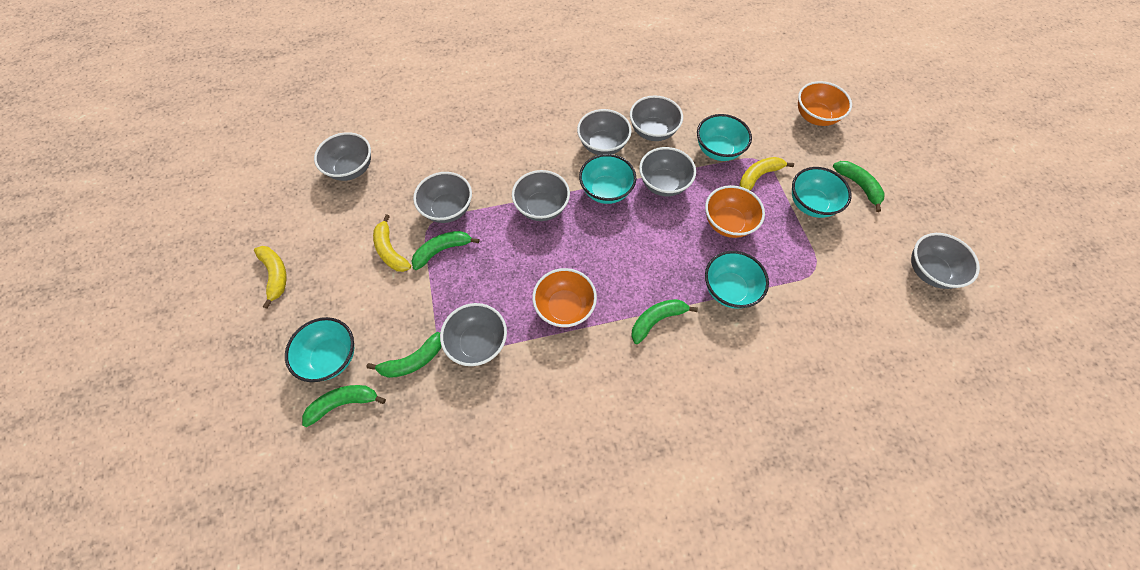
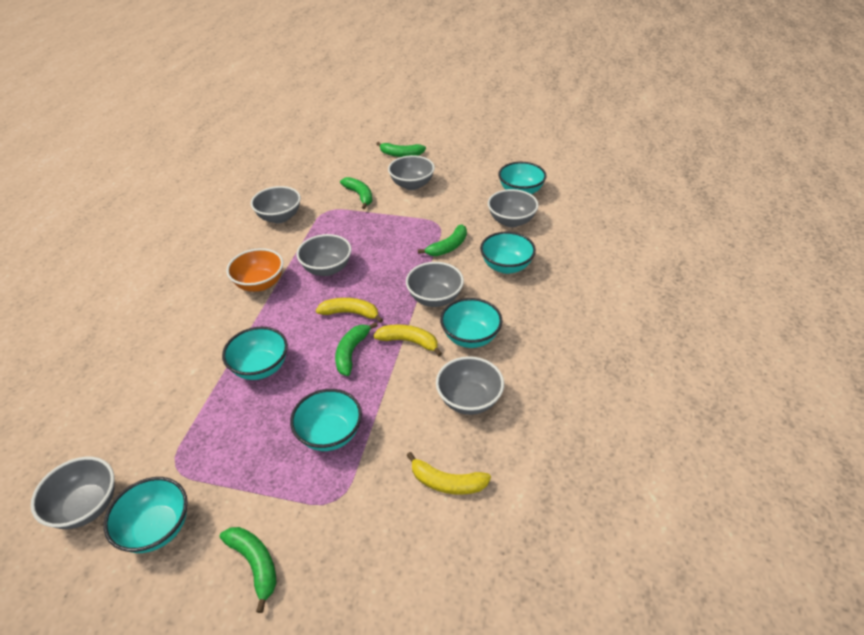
grey bowl: 8 -> 7
orange bowl: 3 -> 1
turquoise bowl: 5 -> 6

